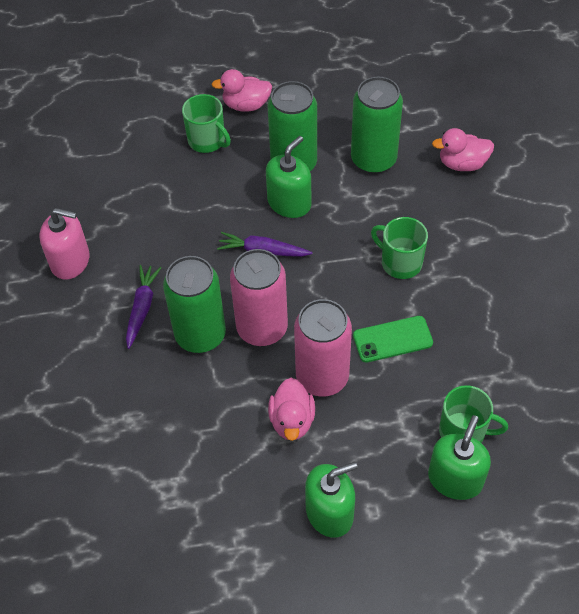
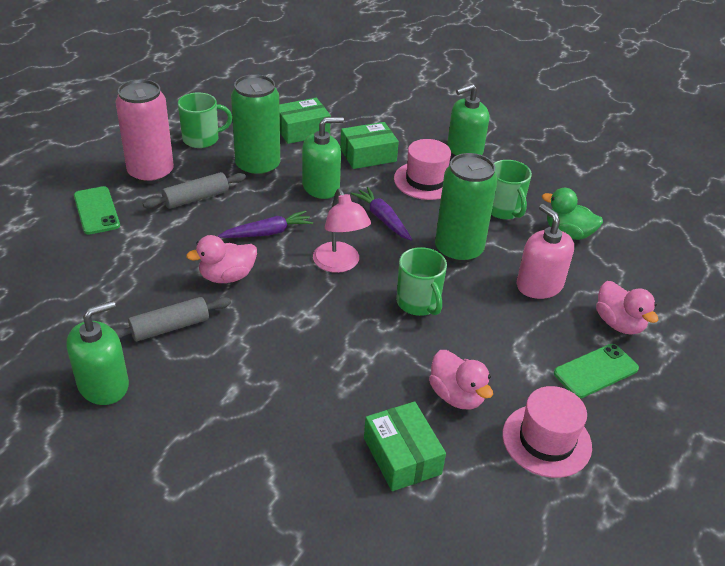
green box: 0 -> 3
green can: 3 -> 2
green duck: 0 -> 1
green phone: 1 -> 2
grey rolling pin: 0 -> 2
pink can: 2 -> 1
pink hat: 0 -> 2
pink lamp: 0 -> 1

